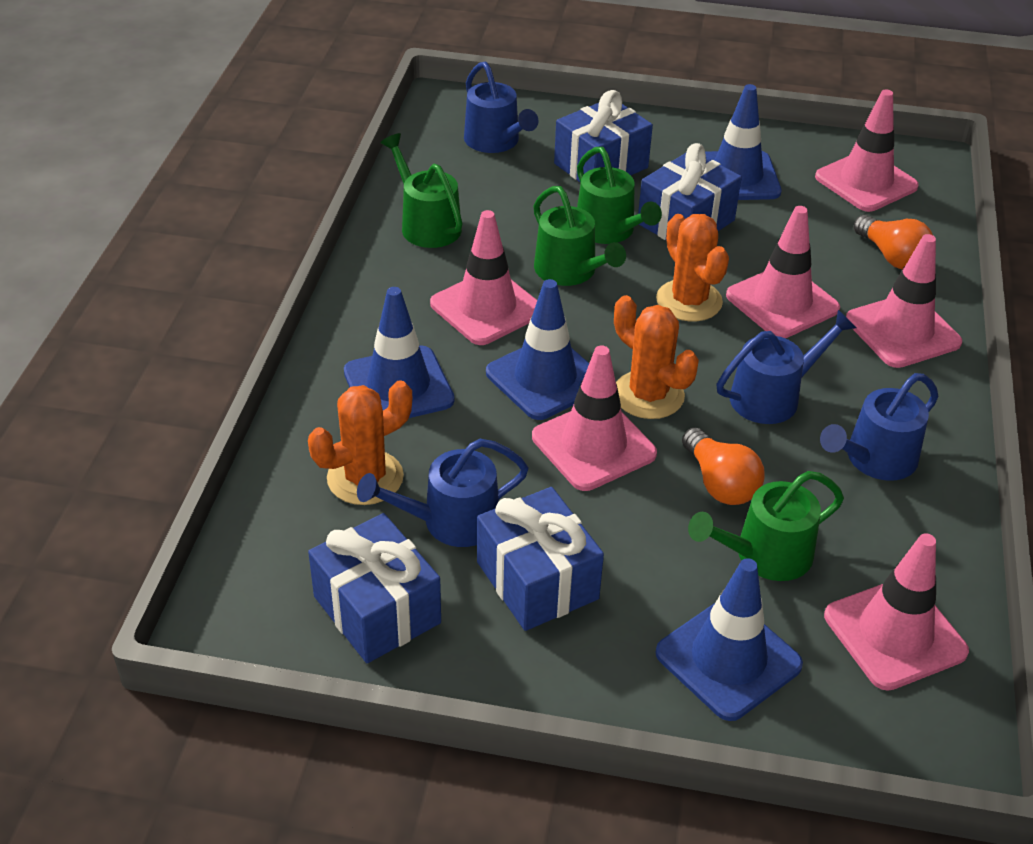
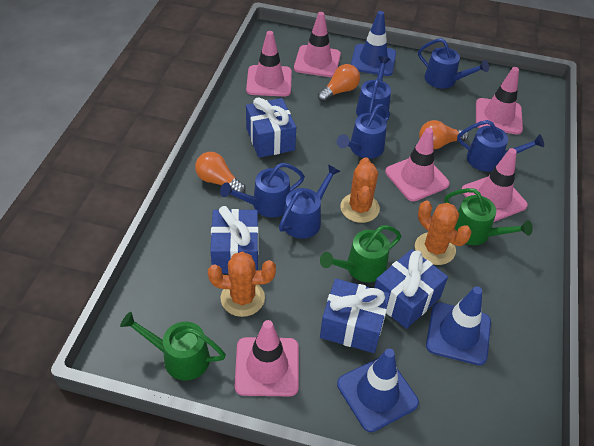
blue traffic cone: 4 -> 3
blue watering can: 4 -> 6
green watering can: 4 -> 3
orange light bulb: 2 -> 3

